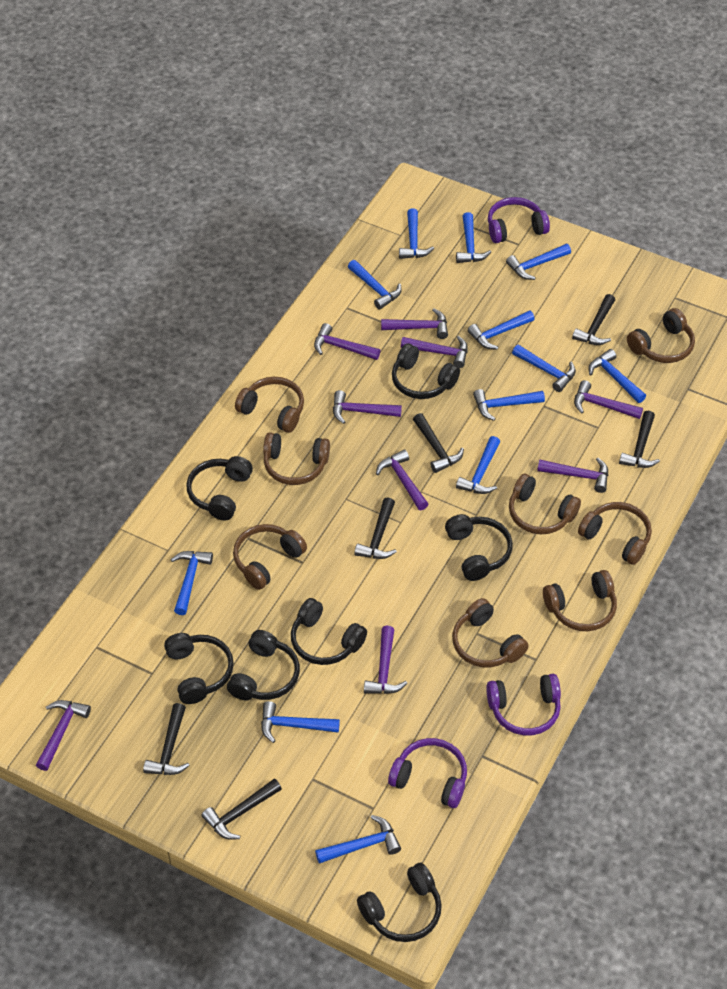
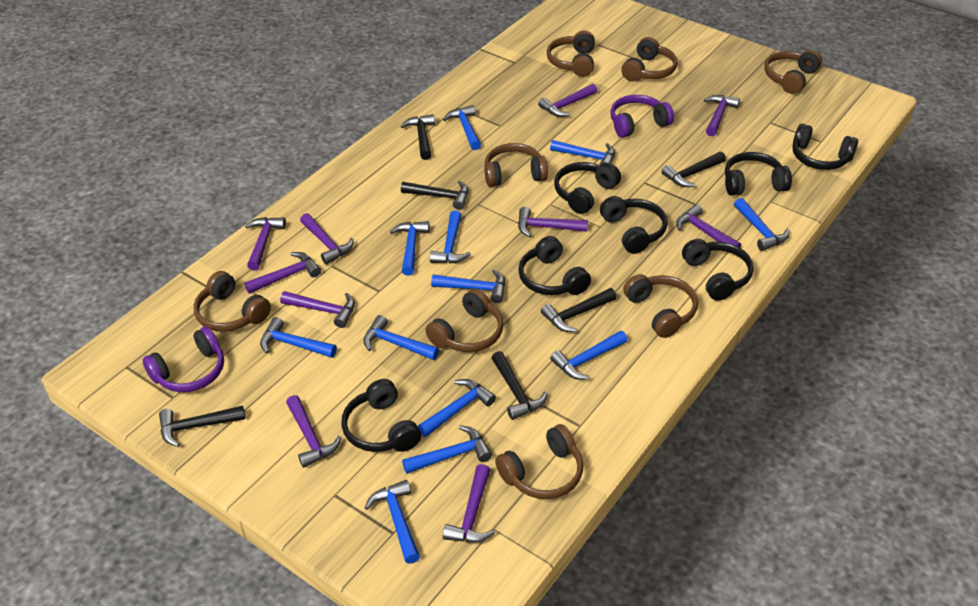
purple hammer: 9 -> 10
purple headphones: 3 -> 2

